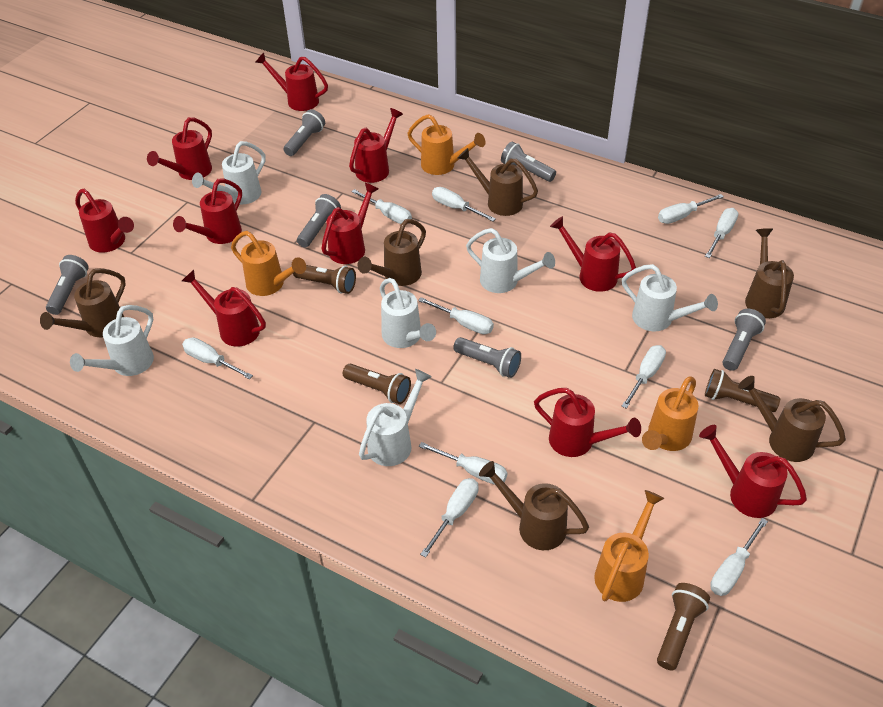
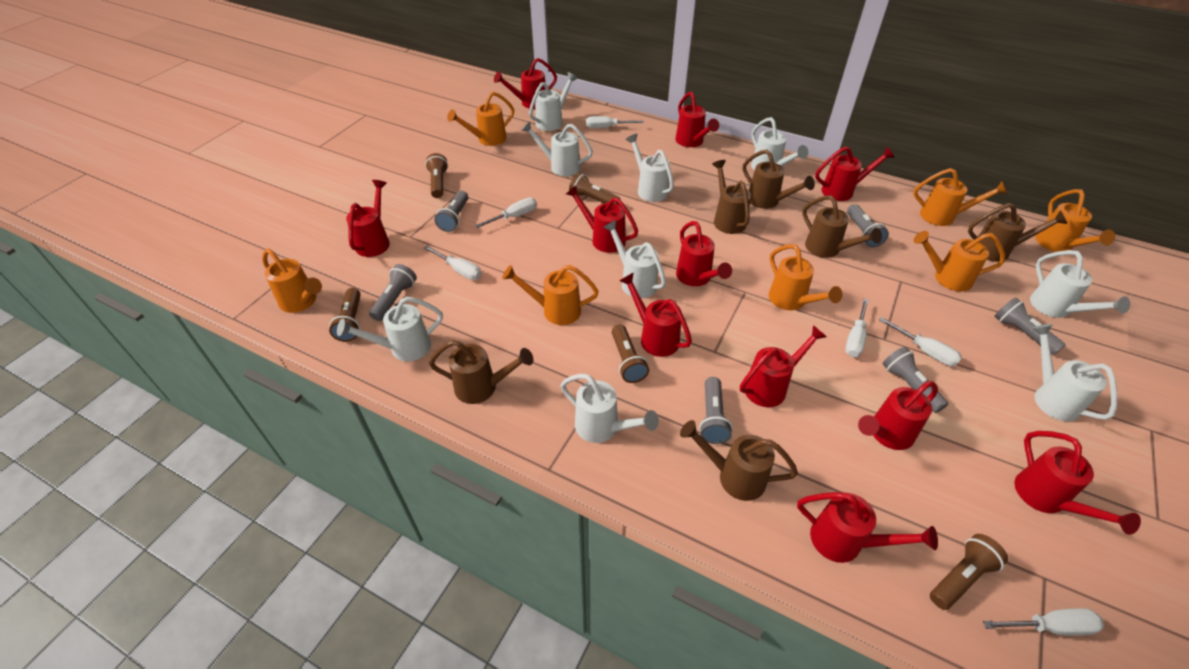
brown flashlight: 4 -> 5
orange watering can: 4 -> 7
red watering can: 10 -> 11
white screwdriver: 10 -> 6
white watering can: 6 -> 9

